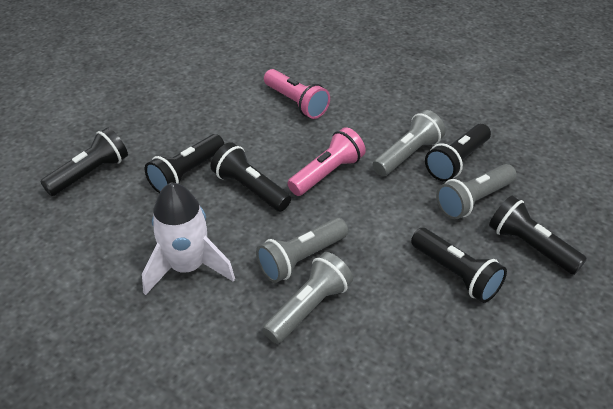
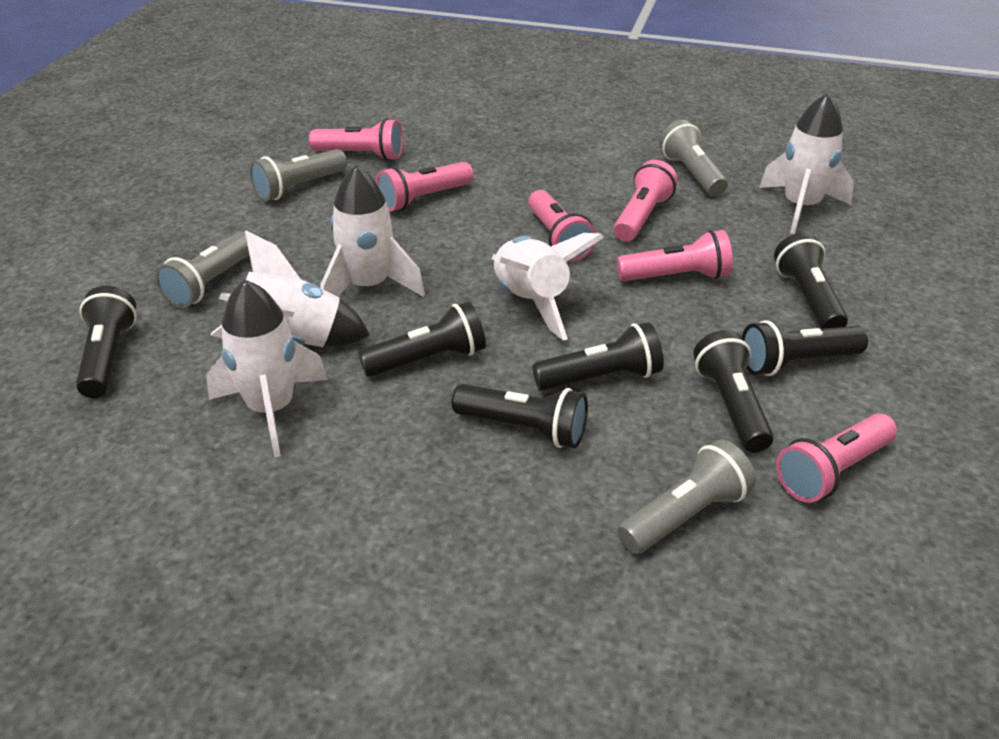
black flashlight: 6 -> 7
pink flashlight: 2 -> 6
white rocket: 1 -> 5

